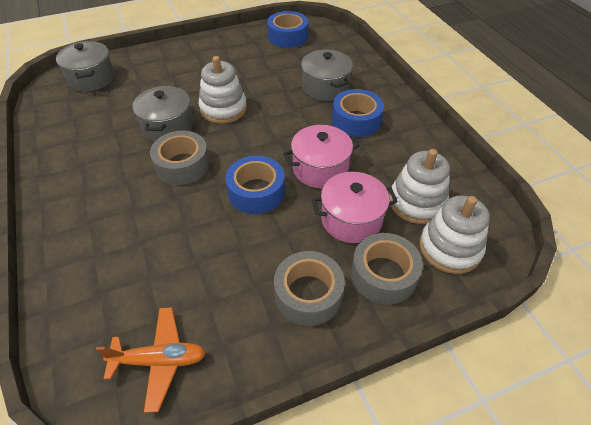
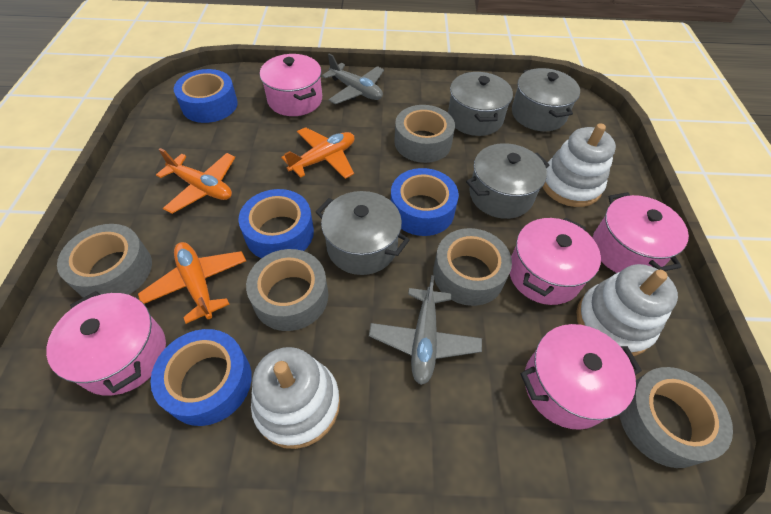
blue tape: 3 -> 4
grey plane: 0 -> 2
grey pot: 3 -> 4
grey tape: 3 -> 5
orange plane: 1 -> 3
pink pot: 2 -> 5

